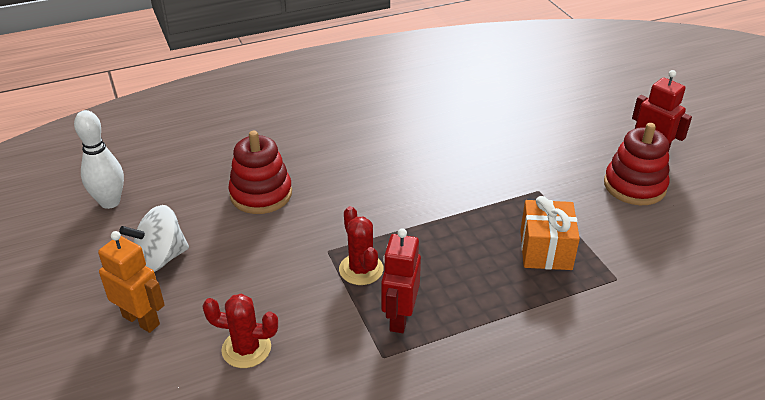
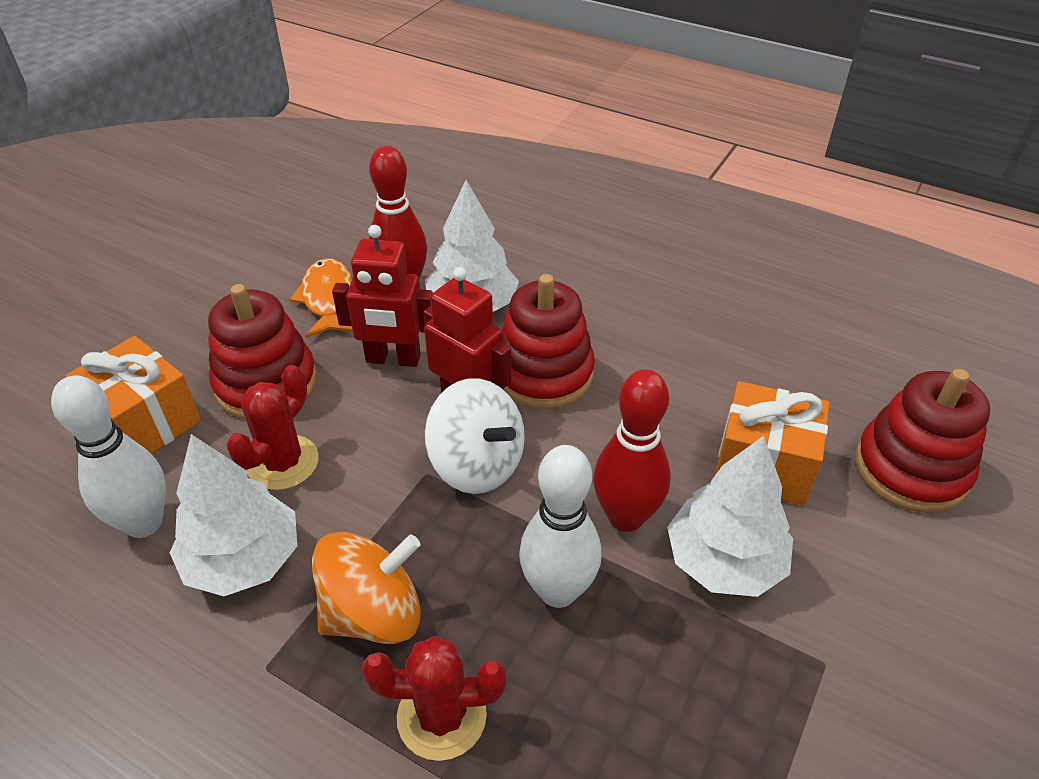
orange fish: 0 -> 1
orange gift: 1 -> 2
orange robot: 1 -> 0
orange spinning top: 0 -> 1
red bowling pin: 0 -> 2
red stacking toy: 2 -> 3
white bowling pin: 1 -> 2
white tree: 0 -> 3

